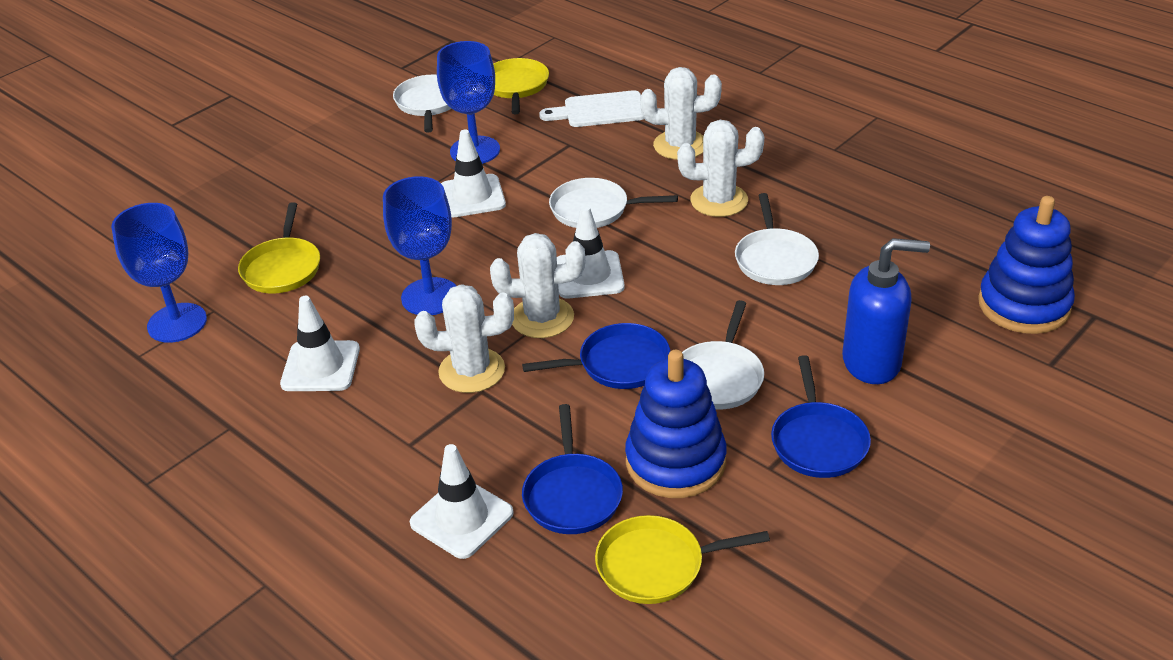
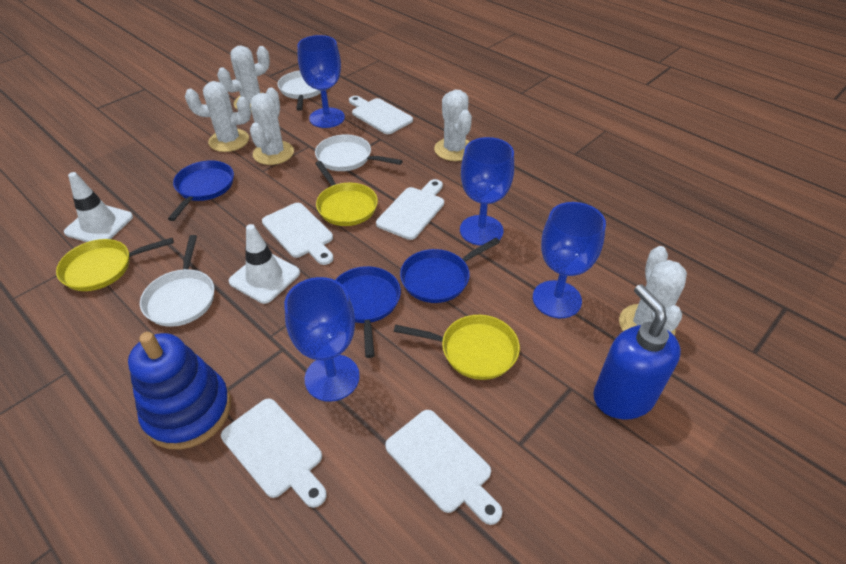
blue goblet: 3 -> 4
blue stacking toy: 2 -> 1
white cactus: 4 -> 5
white cutting board: 1 -> 5
white pan: 4 -> 3
white traffic cone: 4 -> 2

